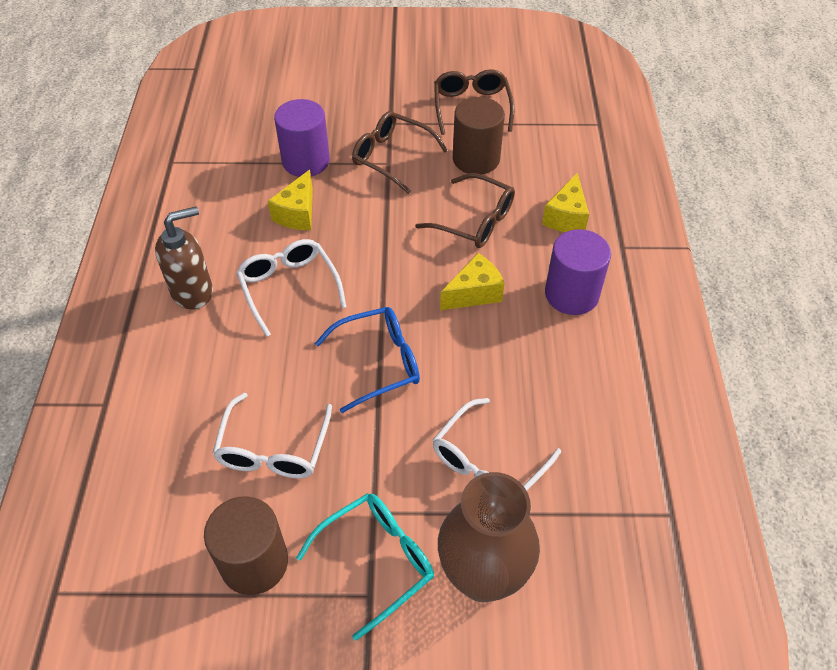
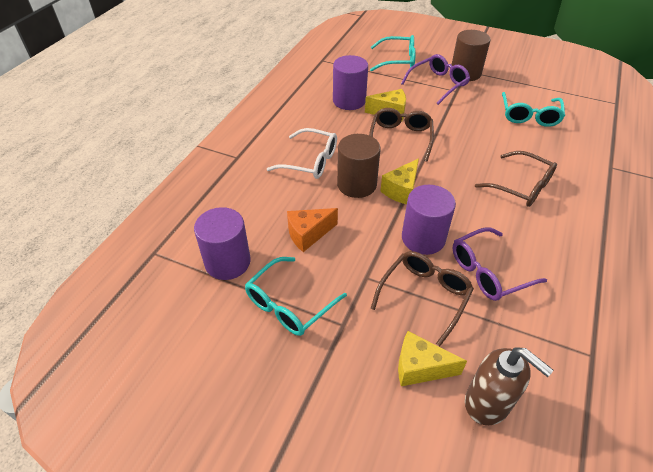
blue glasses: 1 -> 0
brown vase: 1 -> 0
orange cheese: 0 -> 1
purple cylinder: 2 -> 3
purple glasses: 0 -> 2
turquoise glasses: 1 -> 3
white glasses: 3 -> 1

